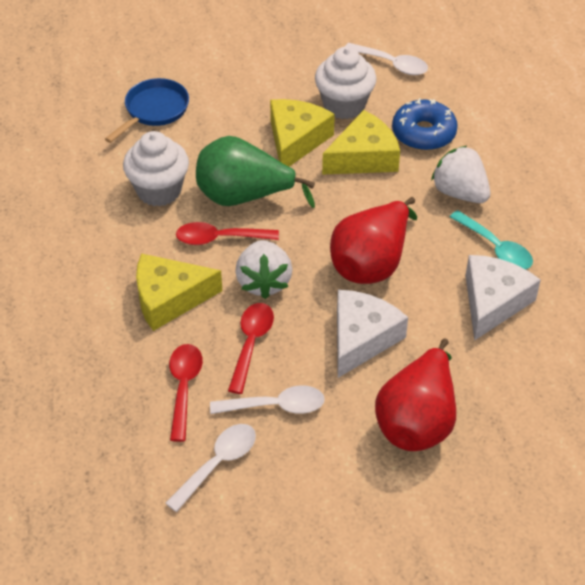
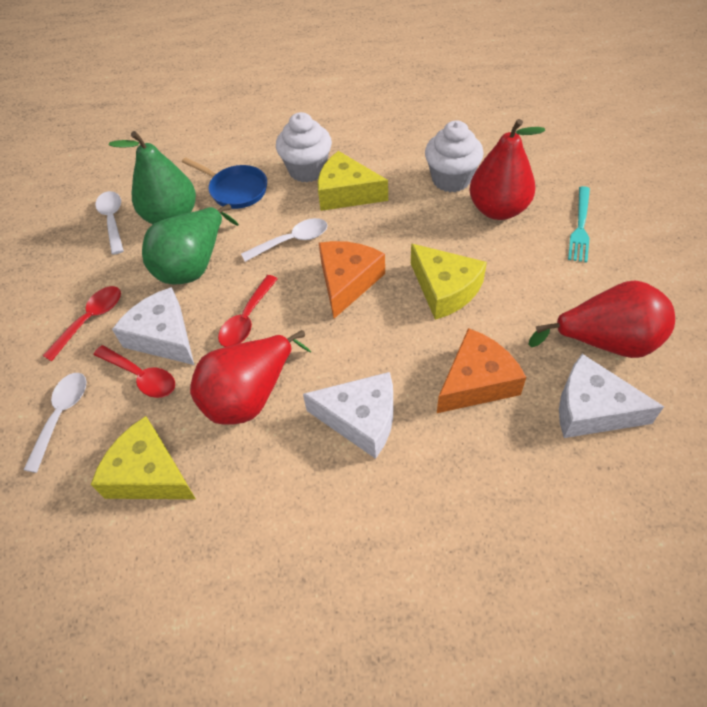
blue donut: 1 -> 0
green pear: 1 -> 2
orange cheese: 0 -> 2
red pear: 2 -> 3
turquoise fork: 0 -> 1
turquoise spoon: 1 -> 0
white cheese: 2 -> 3
white strawberry: 2 -> 0

